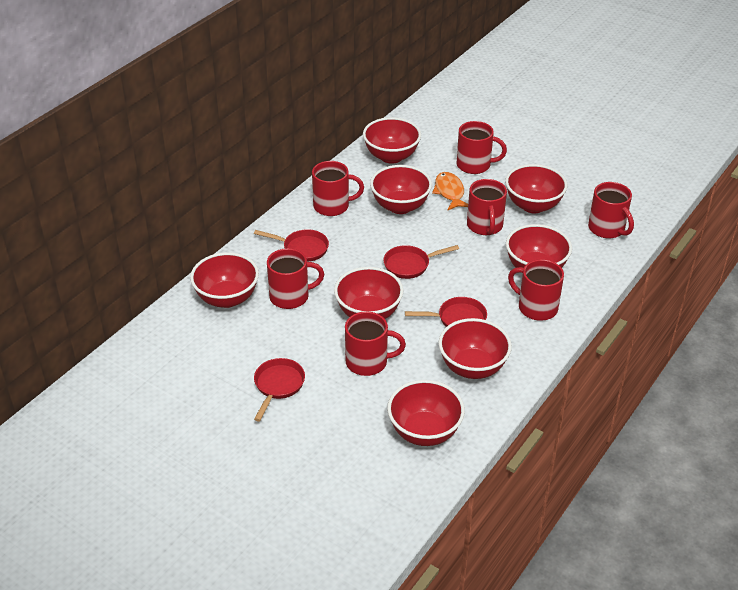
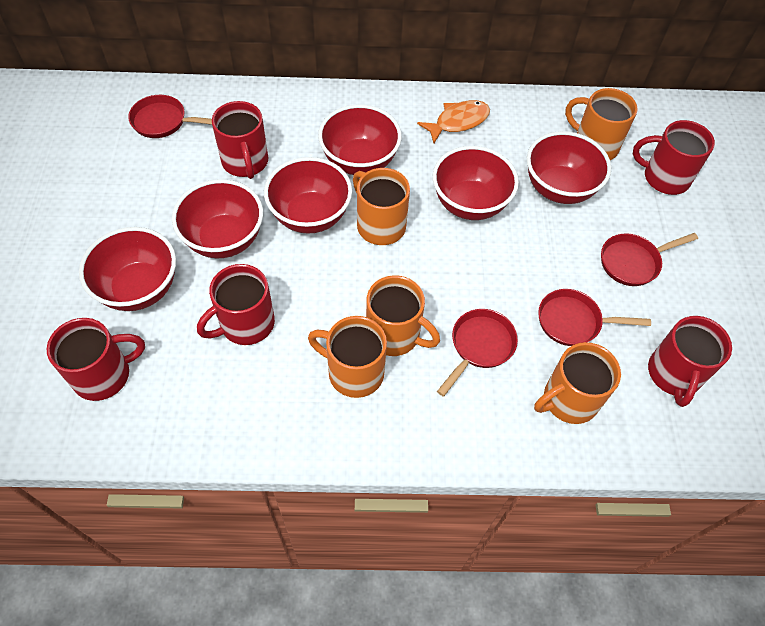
orange mug: 0 -> 5
red bowl: 8 -> 6
red mug: 7 -> 5

